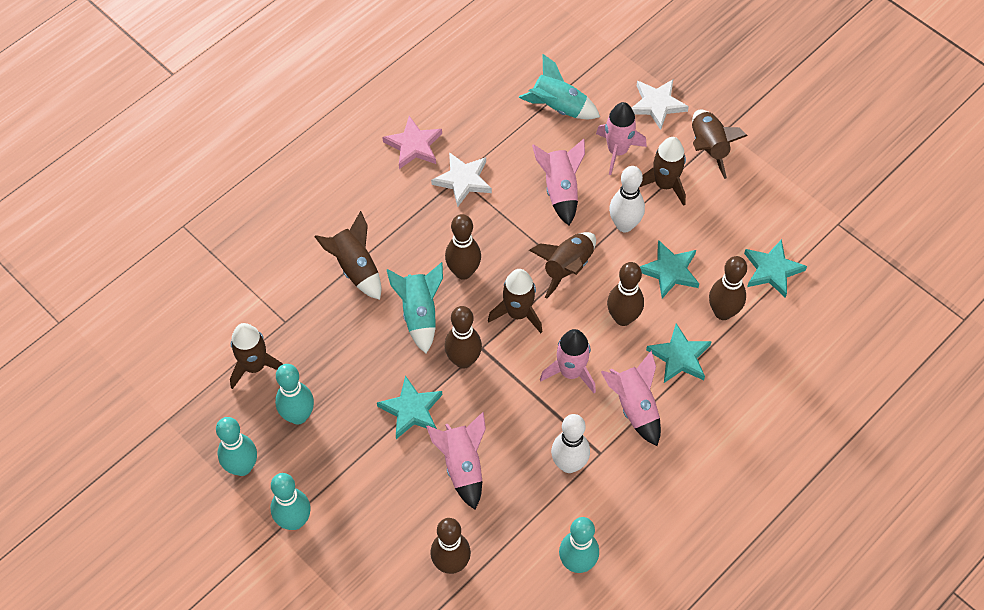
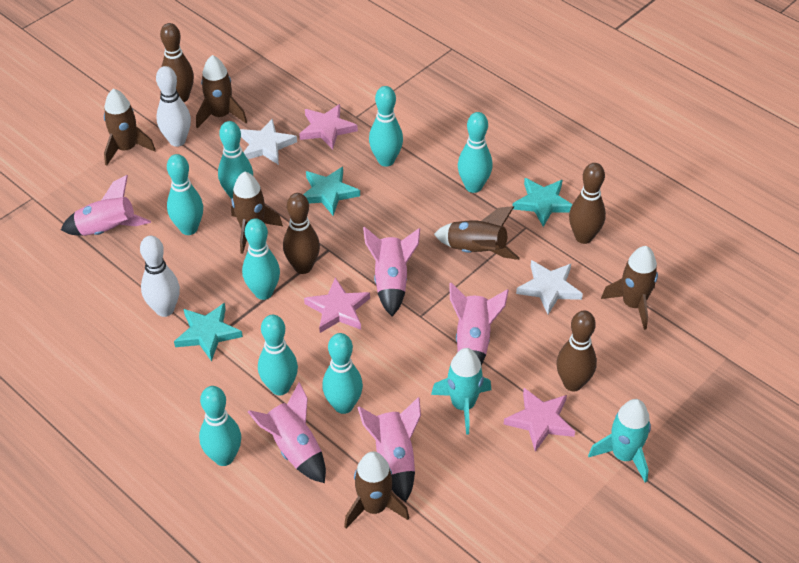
brown bowling pin: 5 -> 4
pink star: 1 -> 3
turquoise bowling pin: 4 -> 8
turquoise star: 4 -> 3

